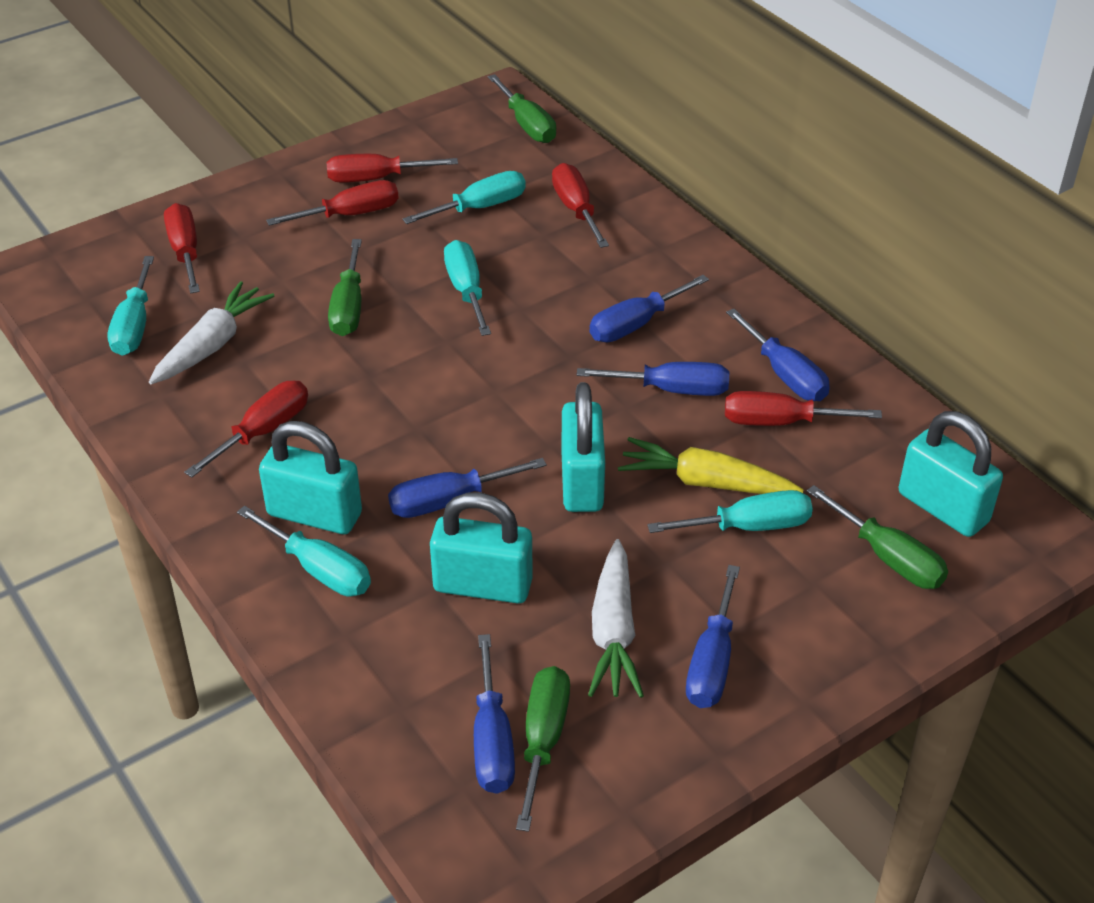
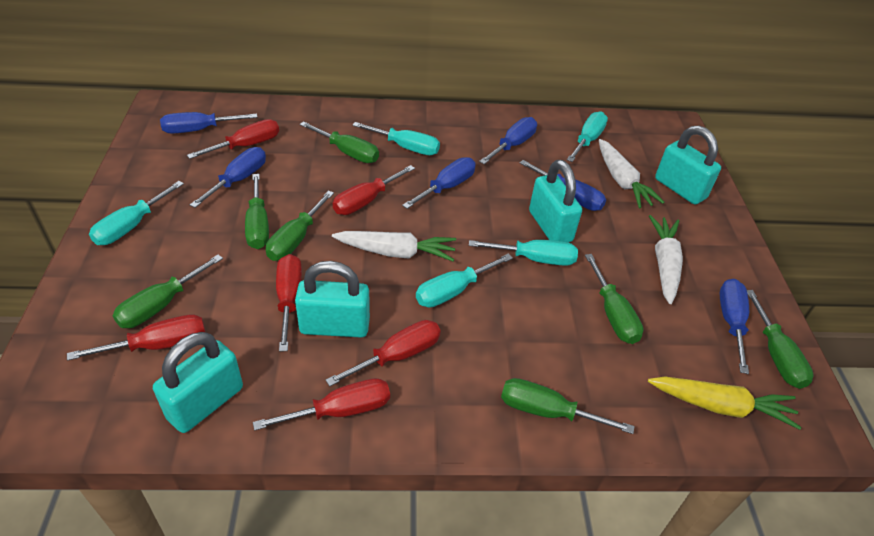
green screwdriver: 4 -> 7
white carrot: 2 -> 3

